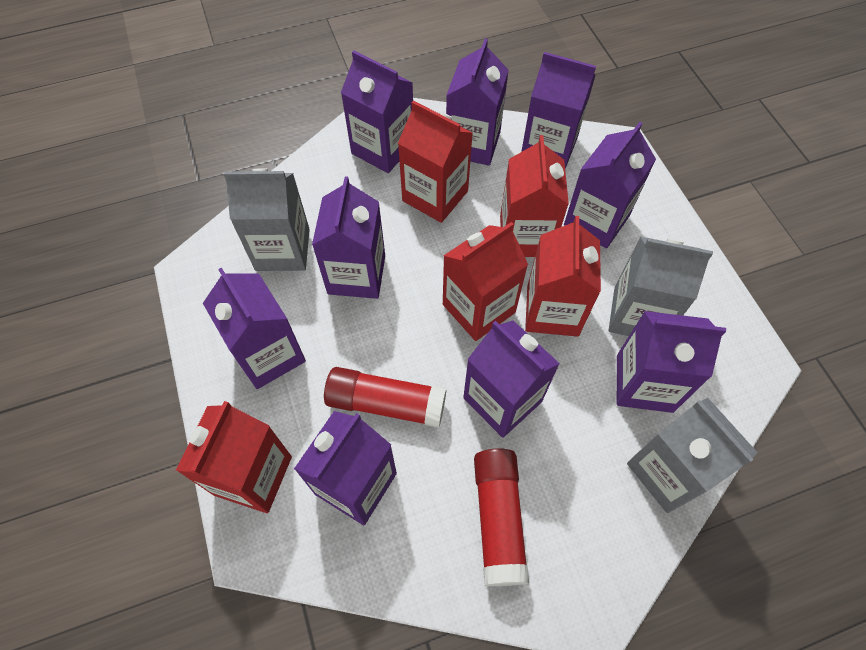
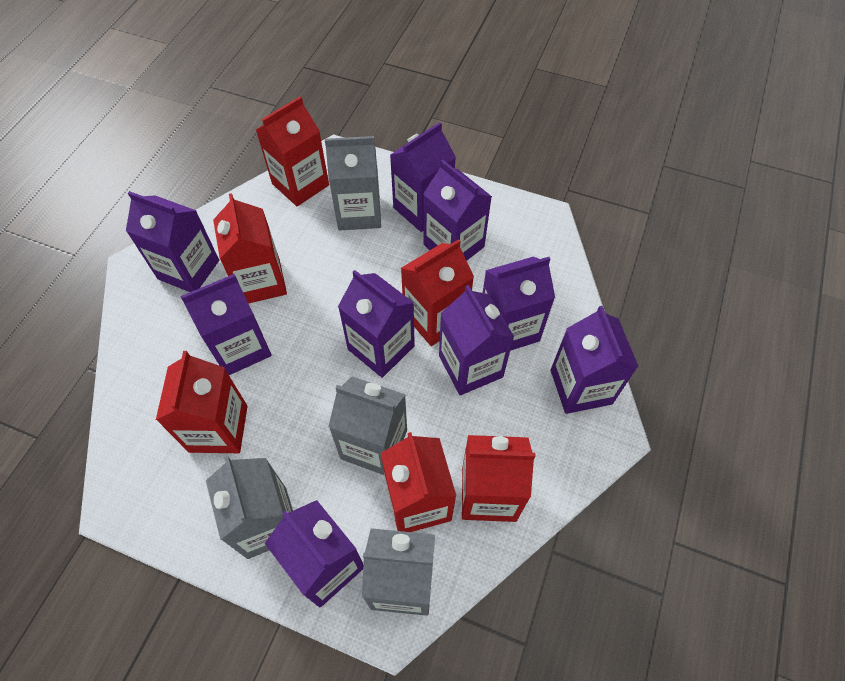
grey carton: 3 -> 4
red carton: 5 -> 6
red glue stick: 2 -> 0

